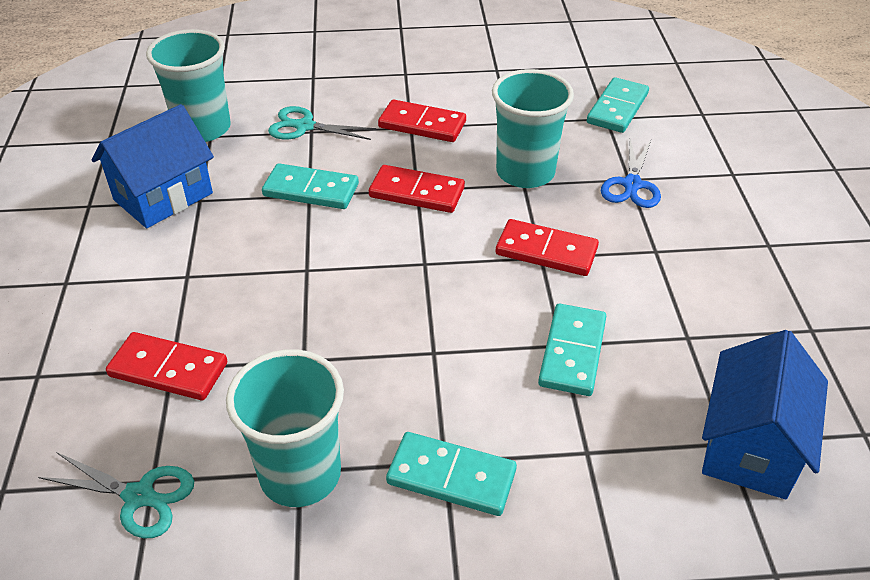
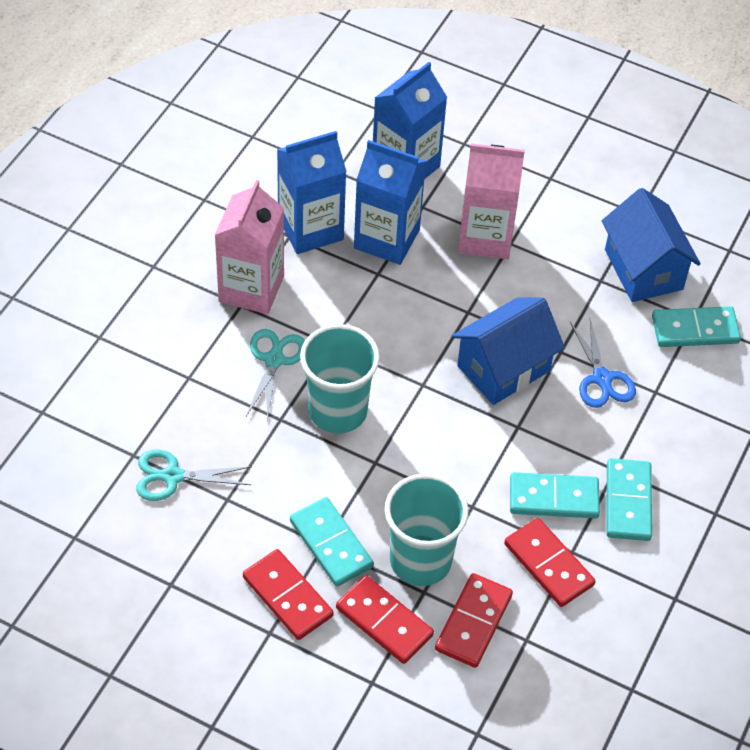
blue carton: 0 -> 3
pink carton: 0 -> 2
turquoise cup: 3 -> 2

